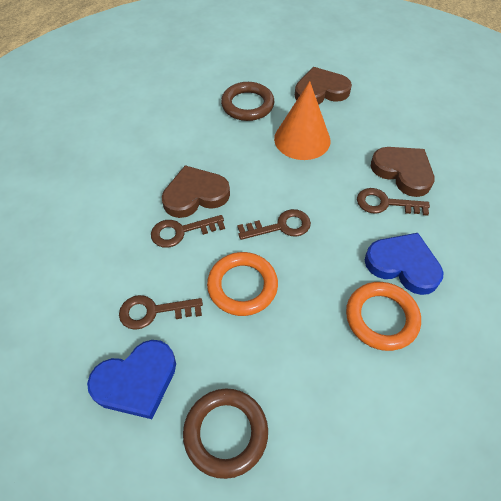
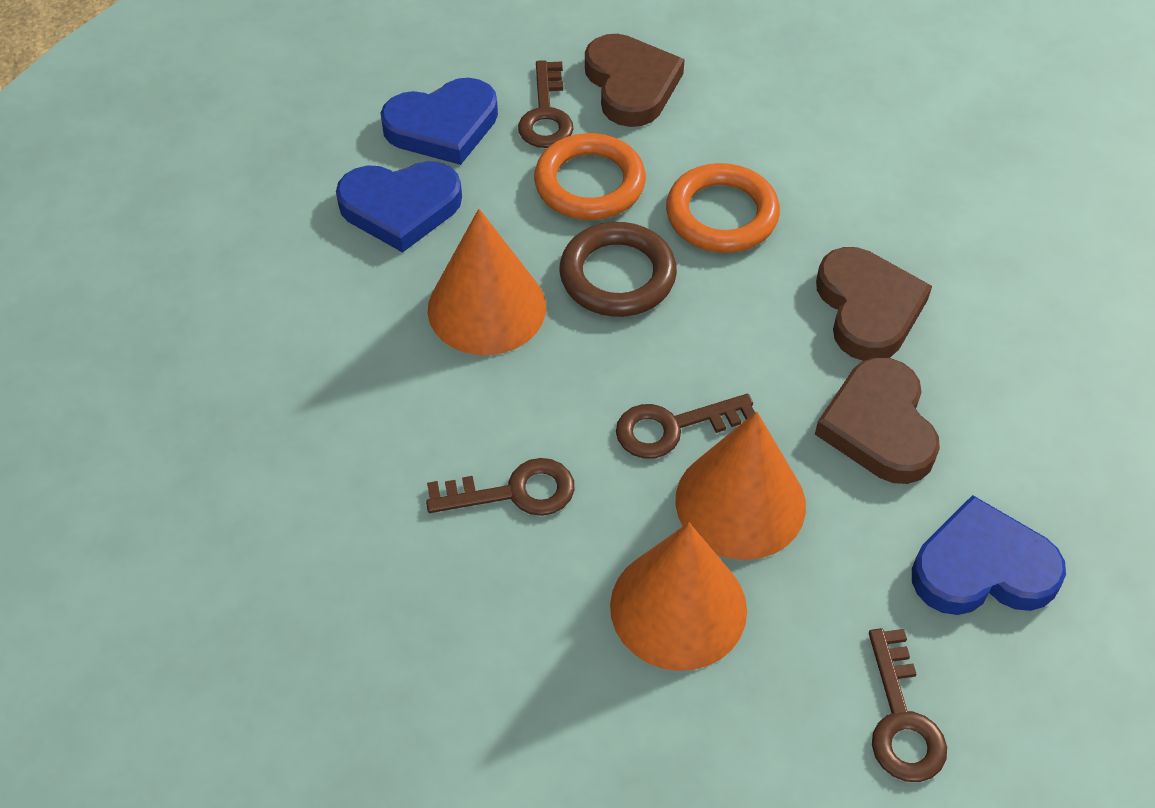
blue heart: 2 -> 3
brown ring: 2 -> 1
orange cone: 1 -> 3

